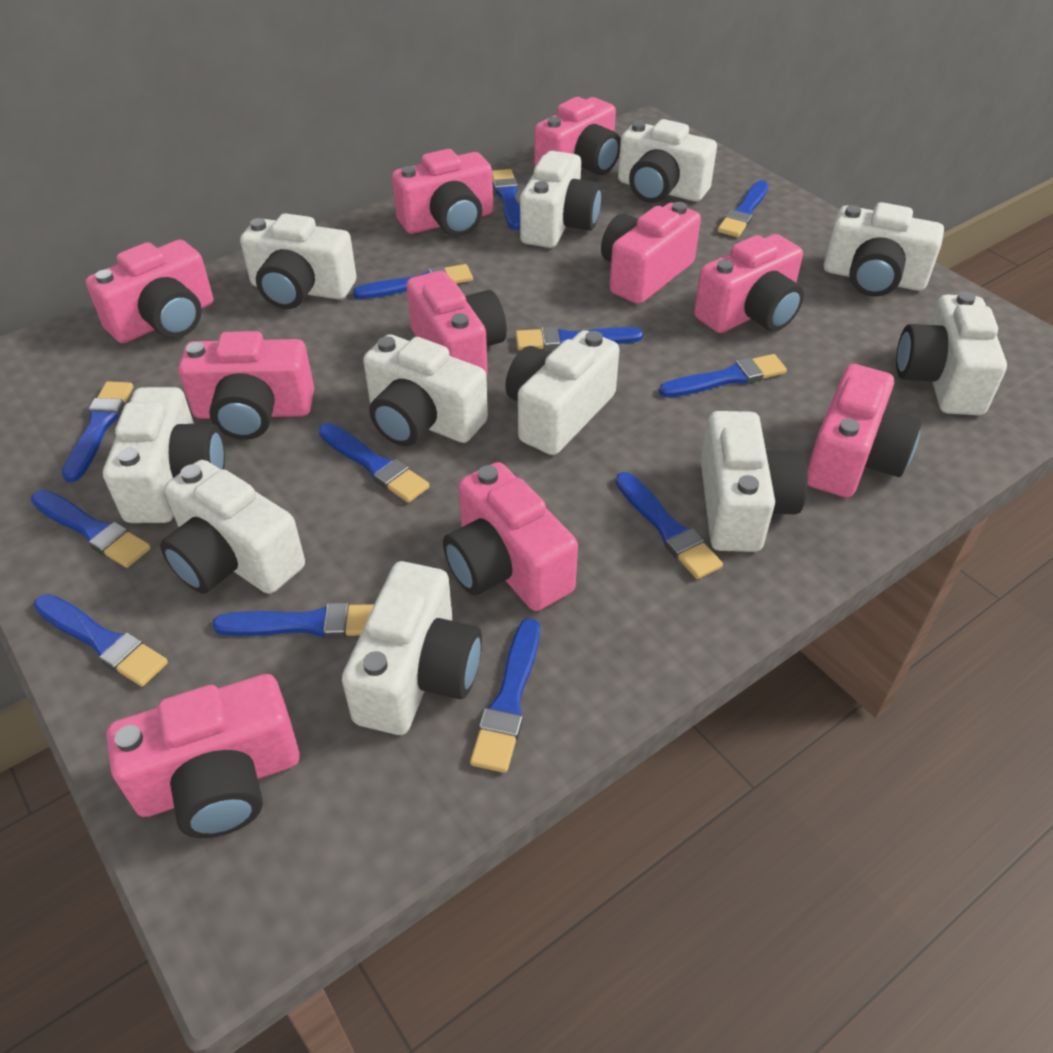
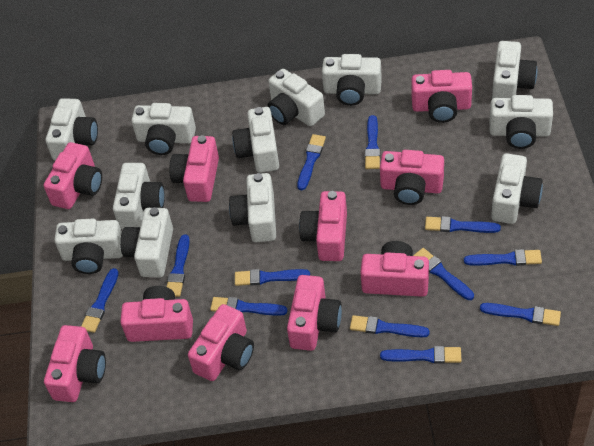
white camera: 11 -> 12

